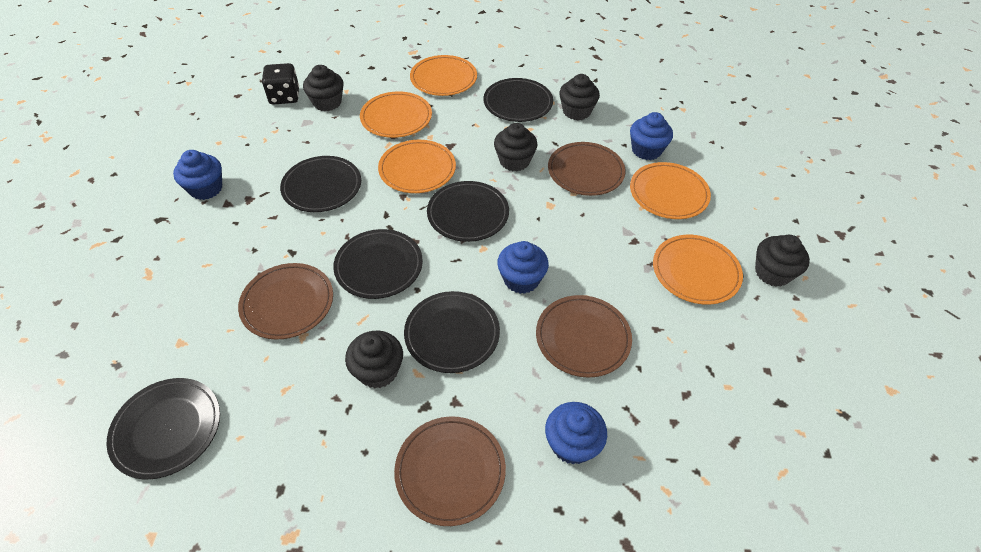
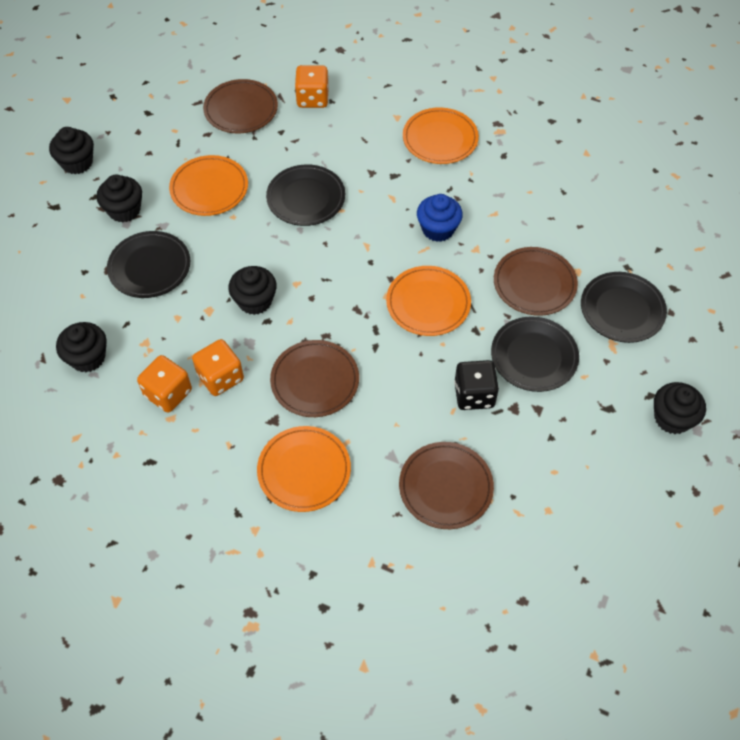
black plate: 6 -> 4
blue cupcake: 4 -> 1
orange dice: 0 -> 3
orange plate: 5 -> 4

